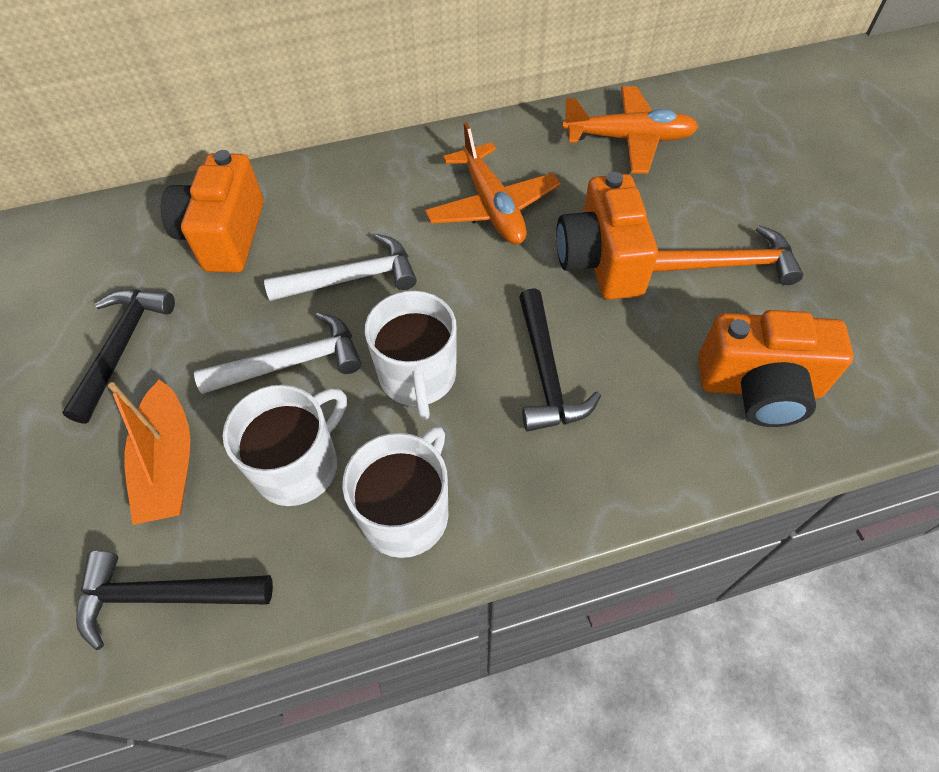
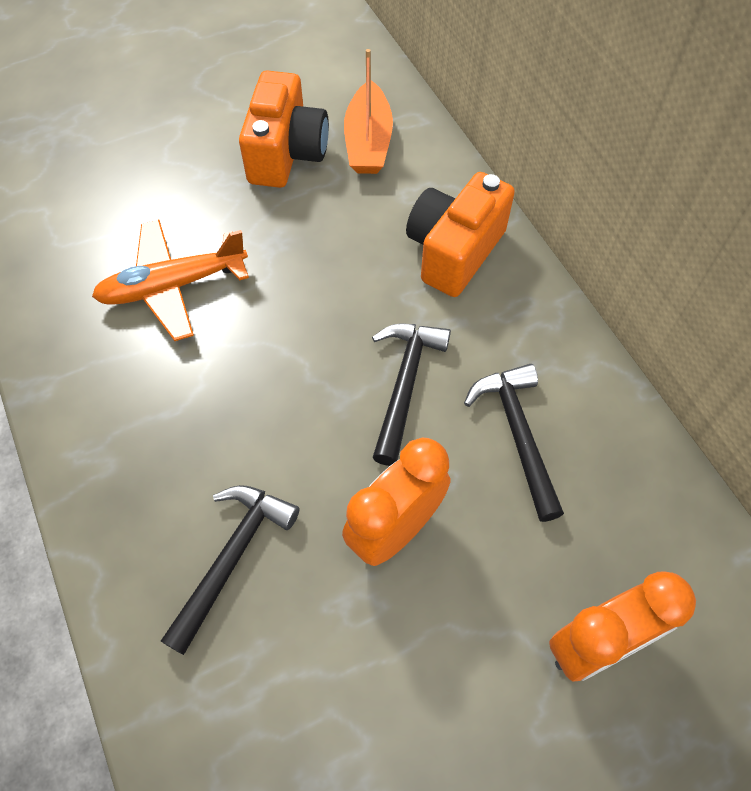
orange camera: 3 -> 2
orange clock: 0 -> 2
orange hammer: 1 -> 0
orange plane: 2 -> 1
white hammer: 2 -> 0
white mug: 3 -> 0

